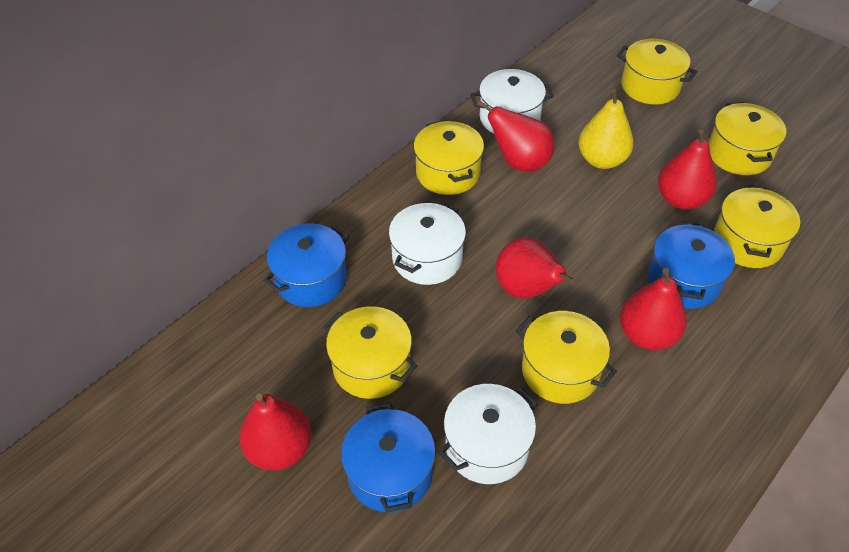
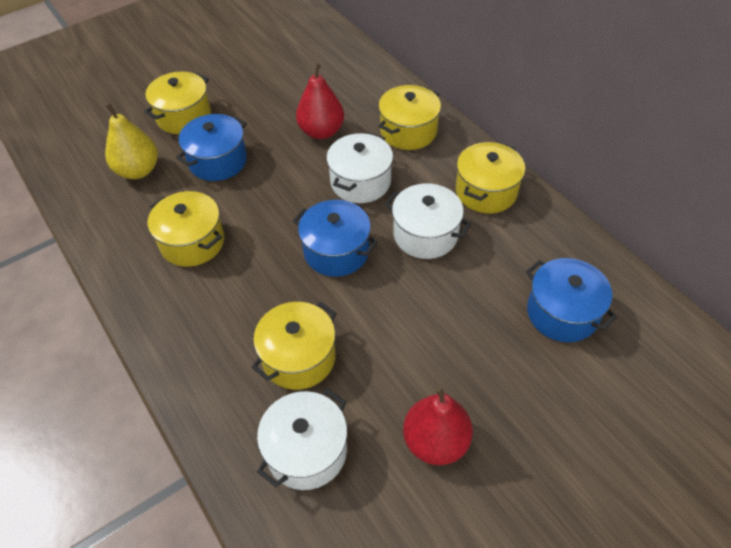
red pear: 5 -> 2
yellow pot: 6 -> 5

